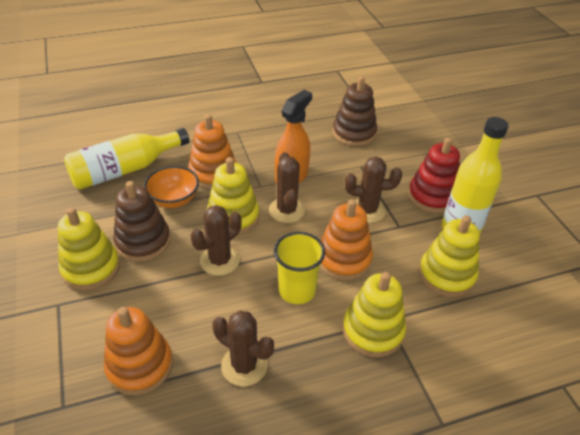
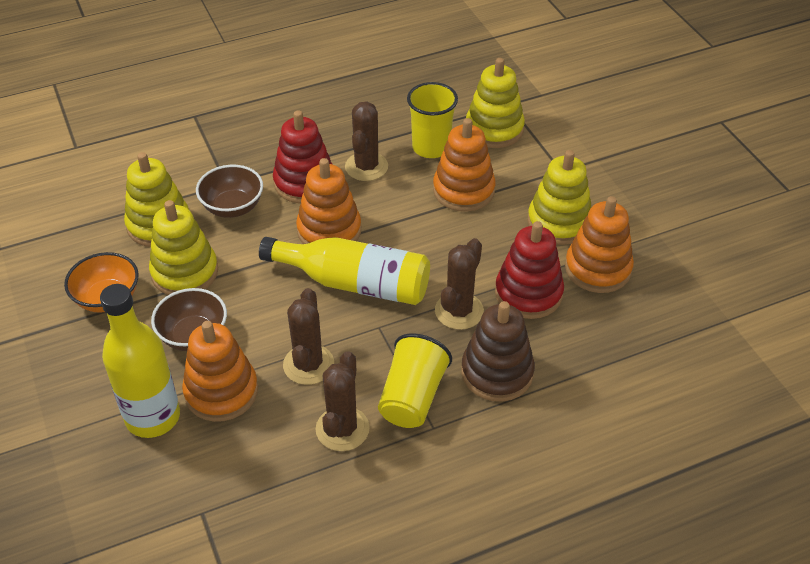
brown bowl: 0 -> 2
brown stacking toy: 2 -> 1
orange spray bottle: 1 -> 0
orange stacking toy: 3 -> 4
red stacking toy: 1 -> 2
yellow cup: 1 -> 2

